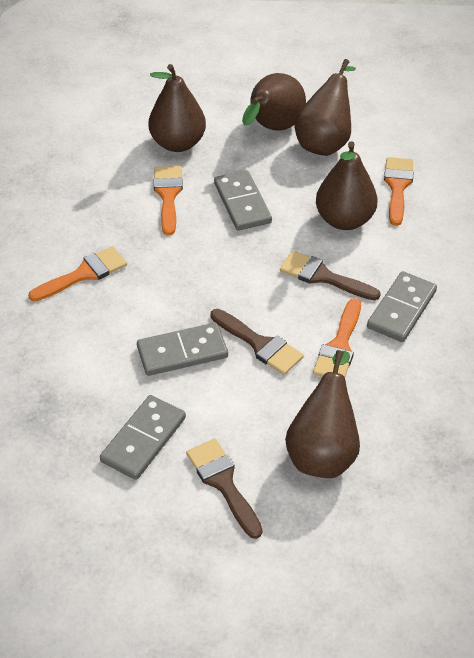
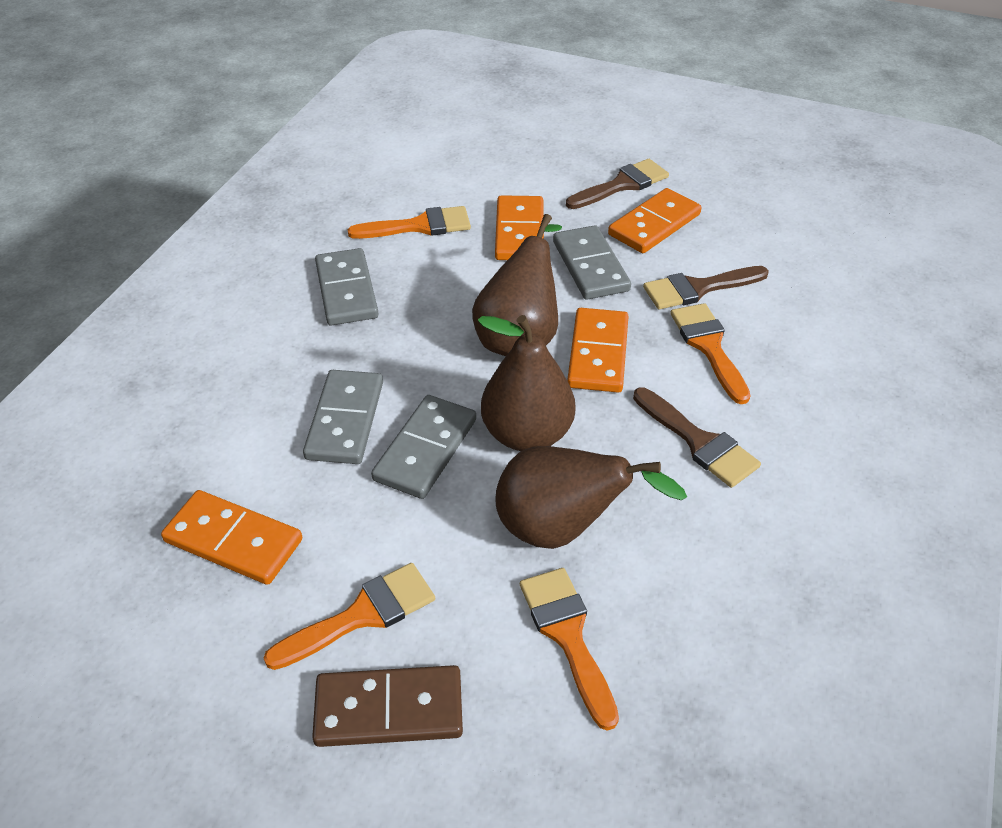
brown domino: 0 -> 1
brown pear: 5 -> 3
orange domino: 0 -> 4

